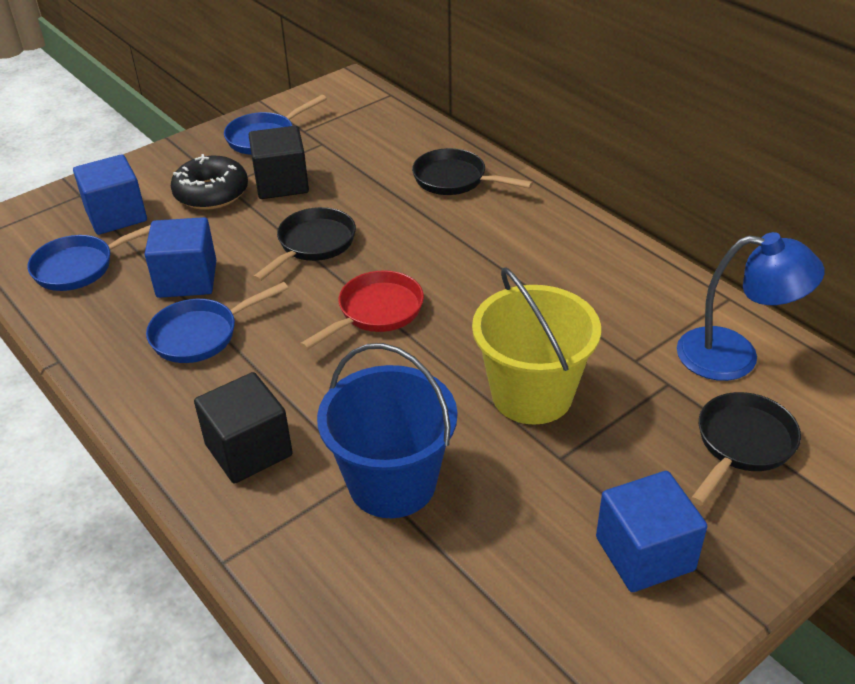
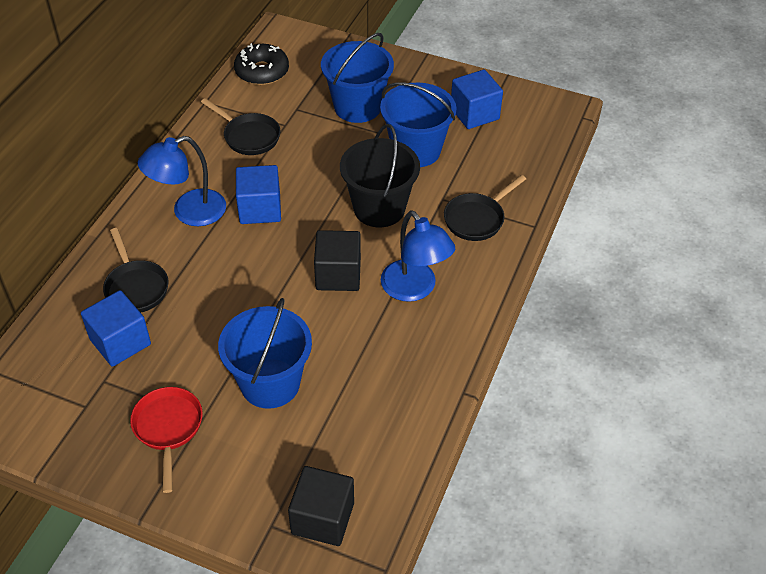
black bucket: 0 -> 1
blue bucket: 1 -> 3
blue lamp: 1 -> 2
blue pan: 3 -> 0
yellow bucket: 1 -> 0

